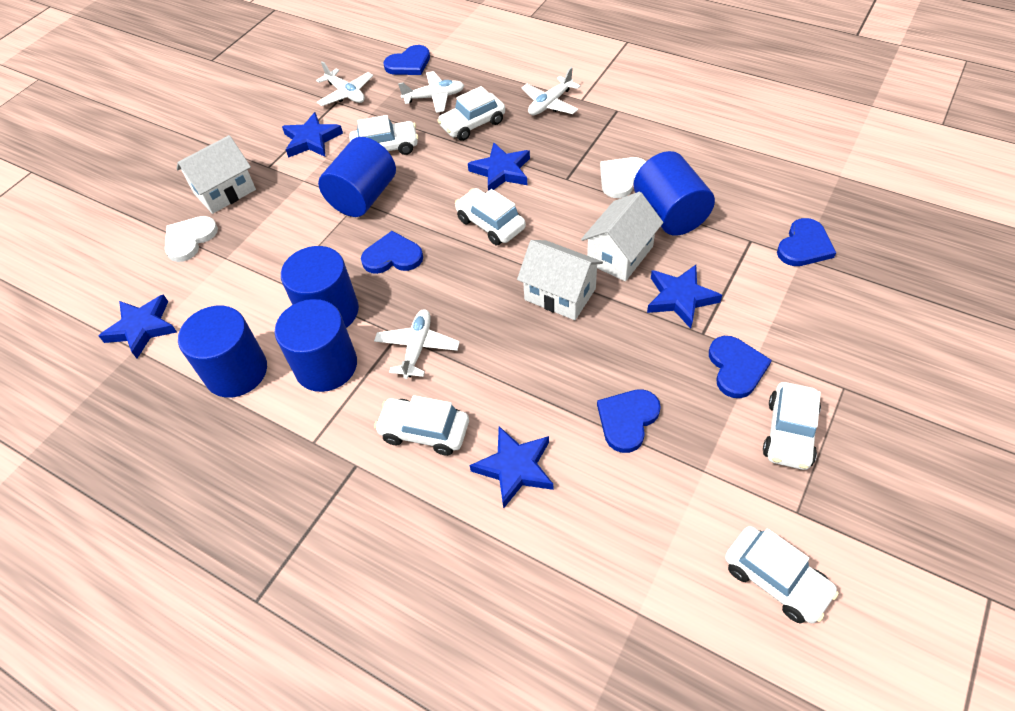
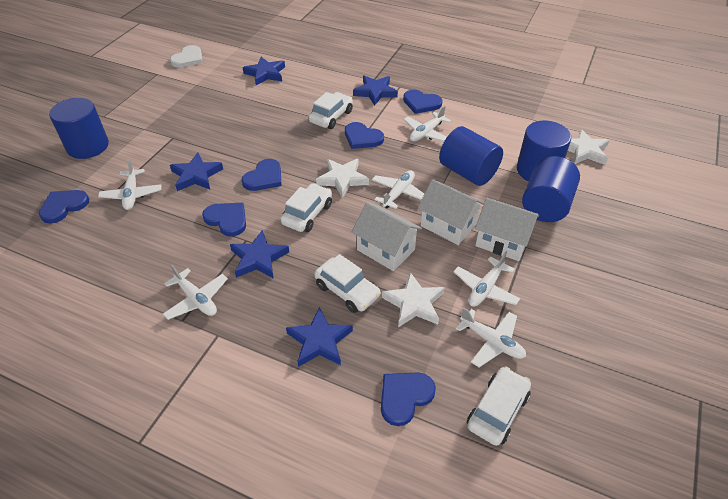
blue cylinder: 5 -> 4
blue heart: 5 -> 6
white car: 6 -> 4
white heart: 2 -> 1
white plane: 4 -> 6
white star: 0 -> 3

